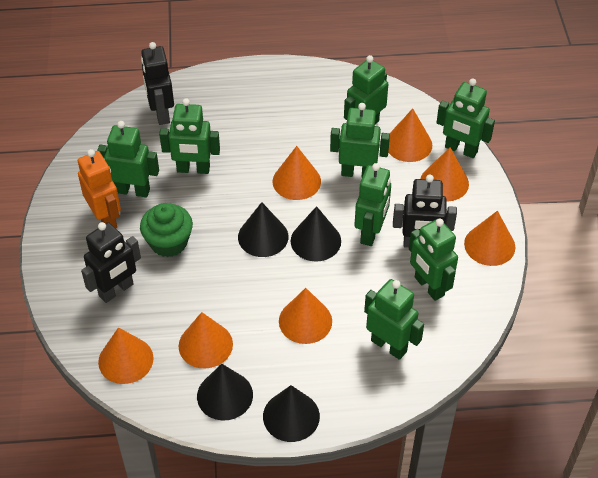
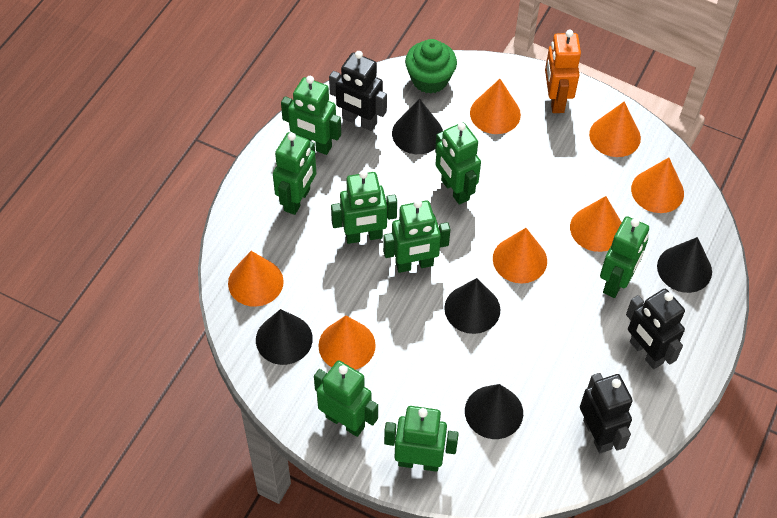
black cone: 4 -> 5

